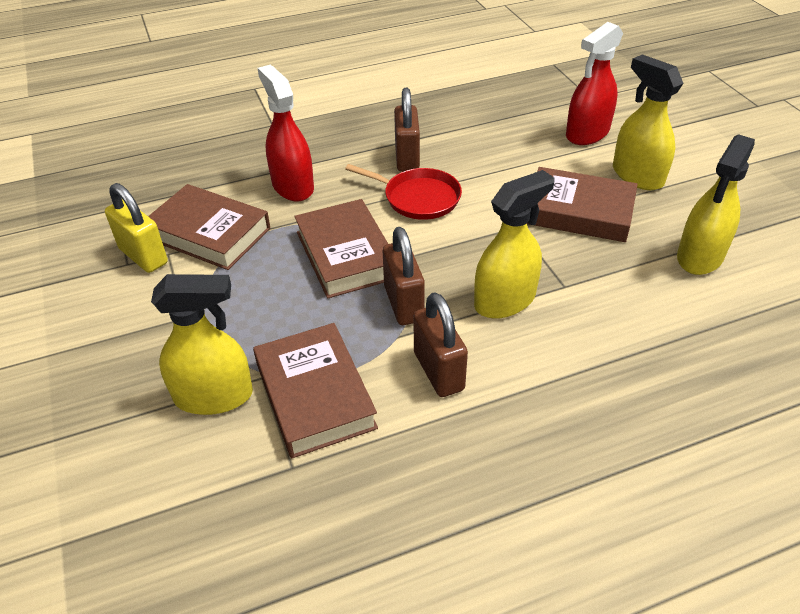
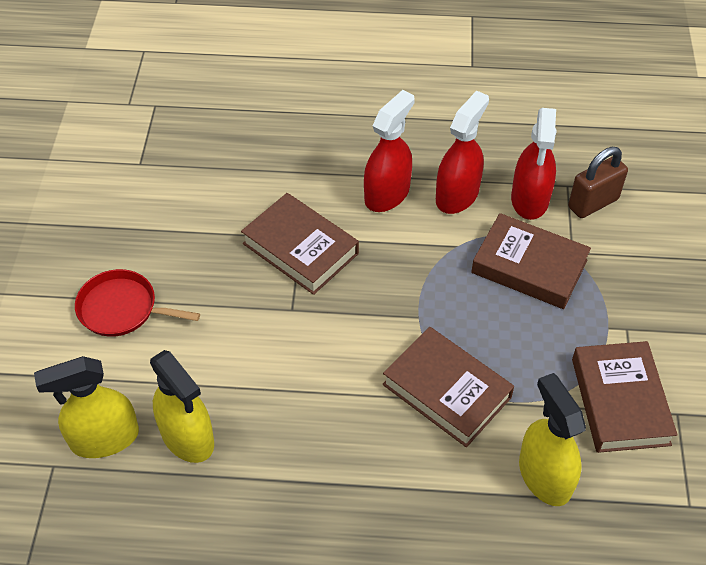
brown padlock: 3 -> 1
red spray bottle: 2 -> 3
yellow padlock: 1 -> 0
yellow spray bottle: 4 -> 3

